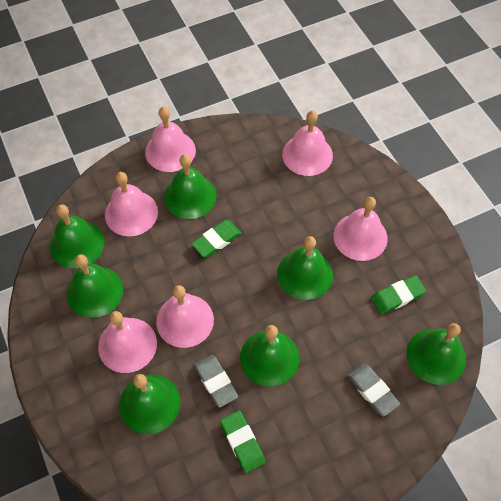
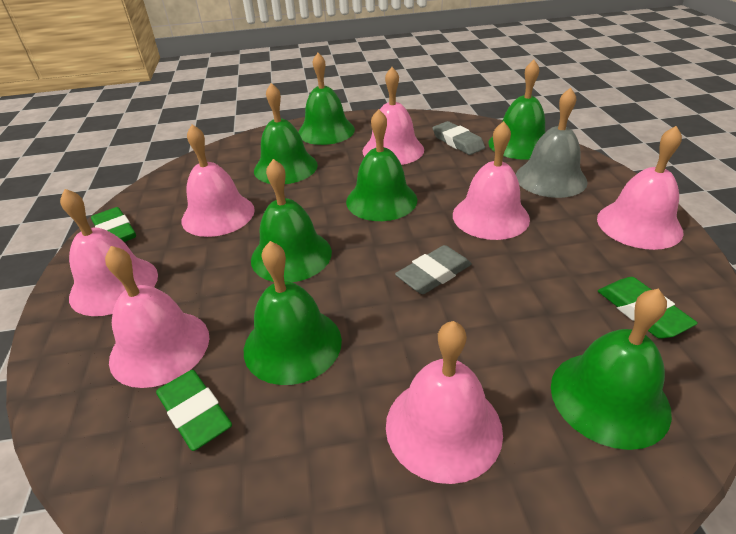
grey bell: 0 -> 1
pink bell: 6 -> 7

